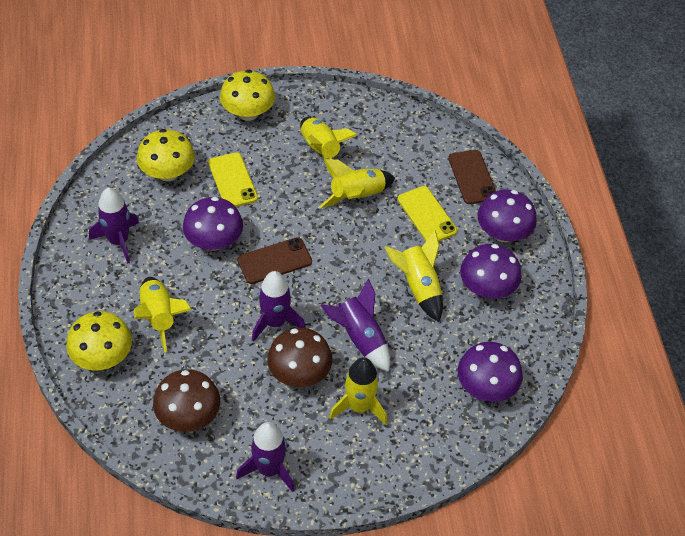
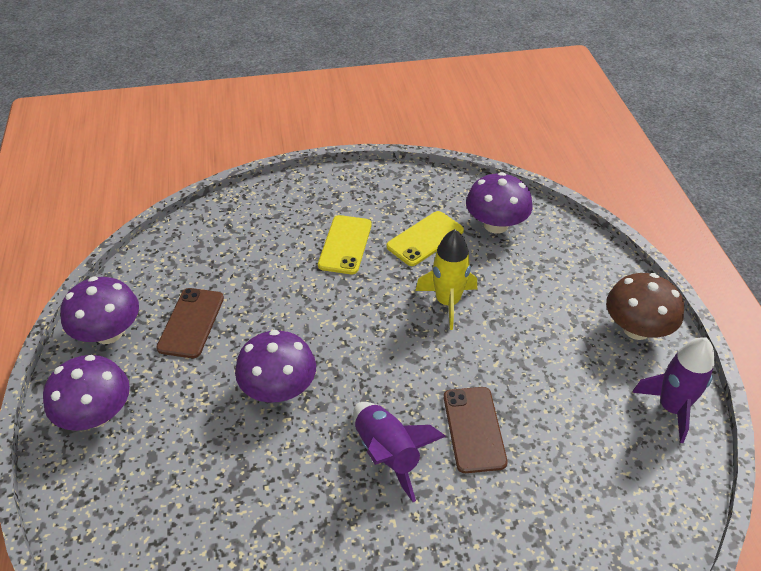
brown mushroom: 2 -> 1
purple rocket: 4 -> 2
yellow mushroom: 3 -> 0
yellow rocket: 5 -> 1

